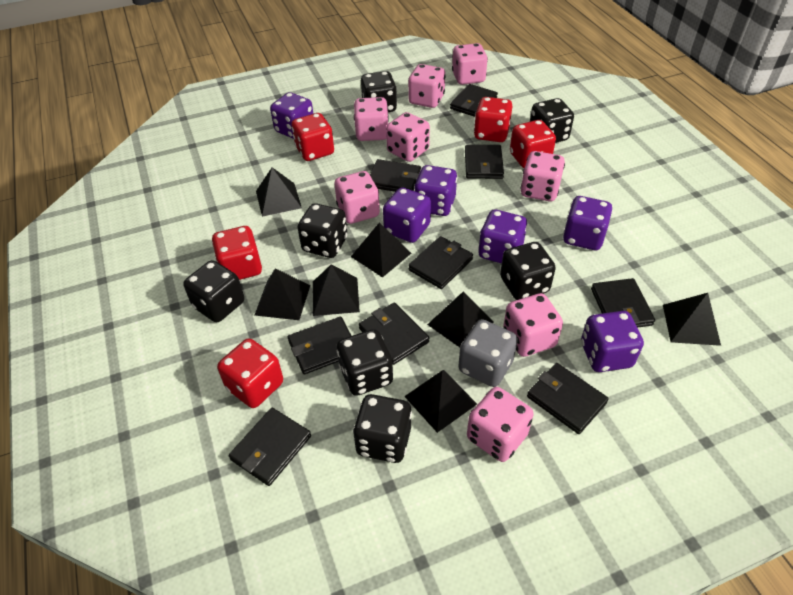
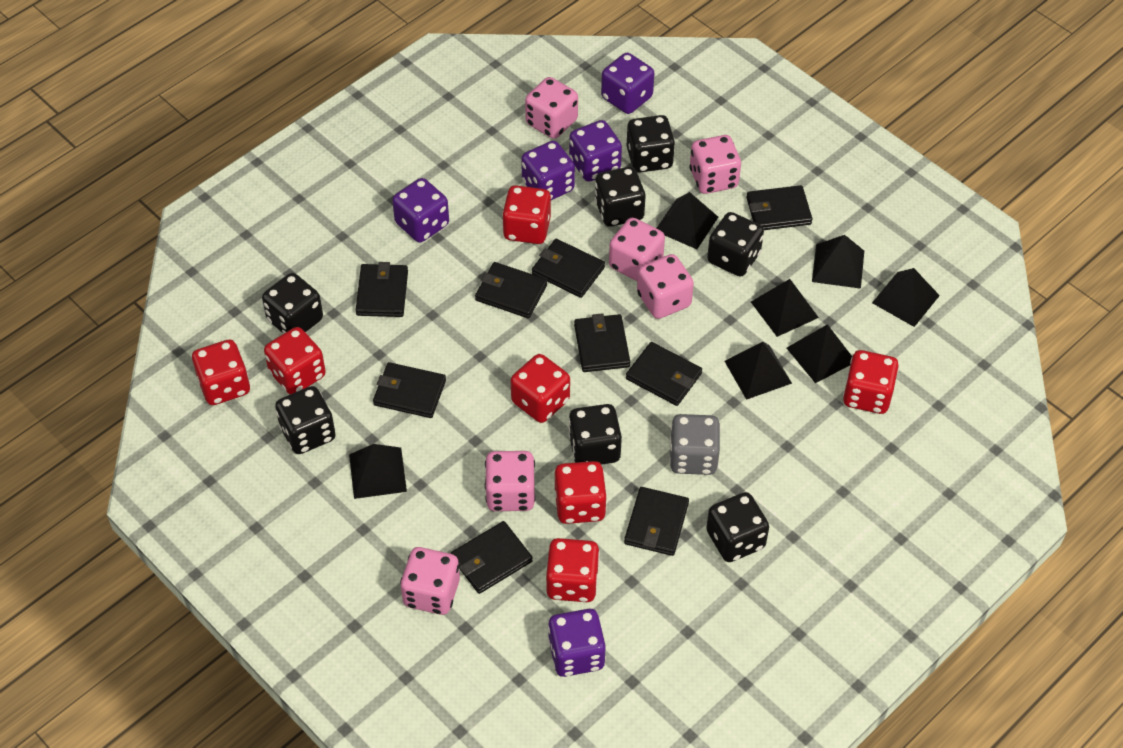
pink dice: 8 -> 6
purple dice: 6 -> 5
red dice: 5 -> 7

